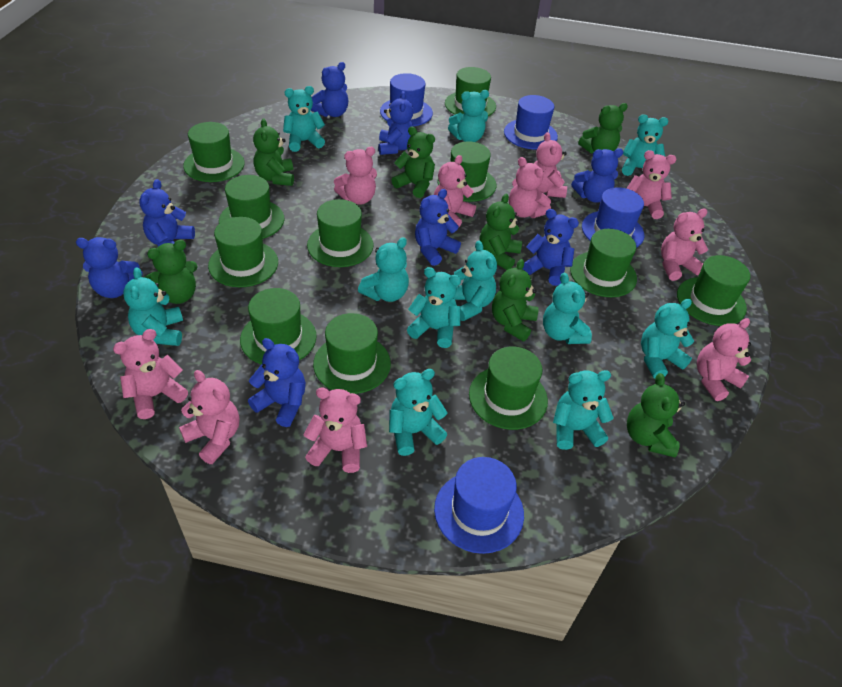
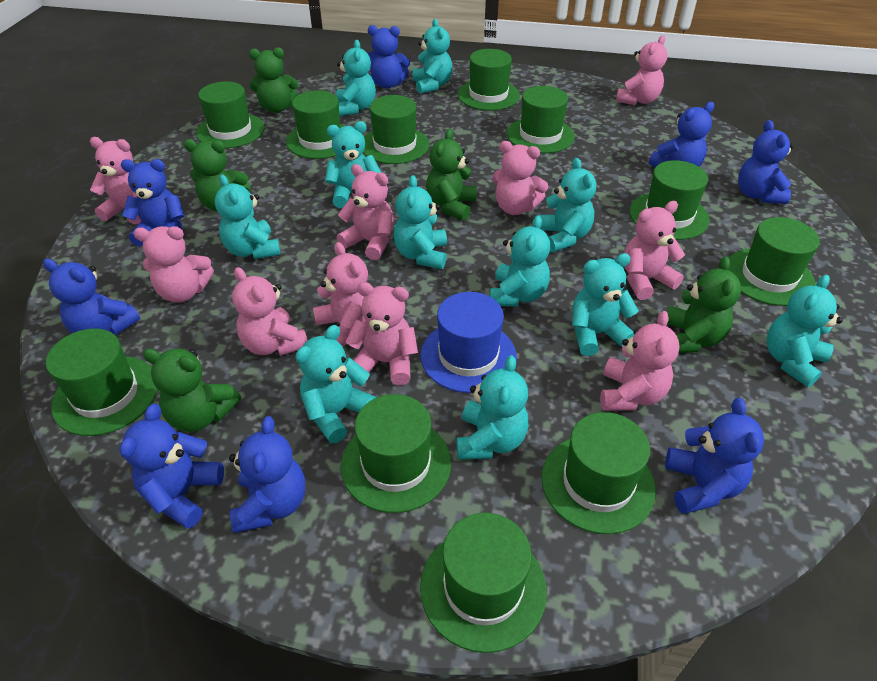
blue hat: 4 -> 1
green teddy bear: 7 -> 5

